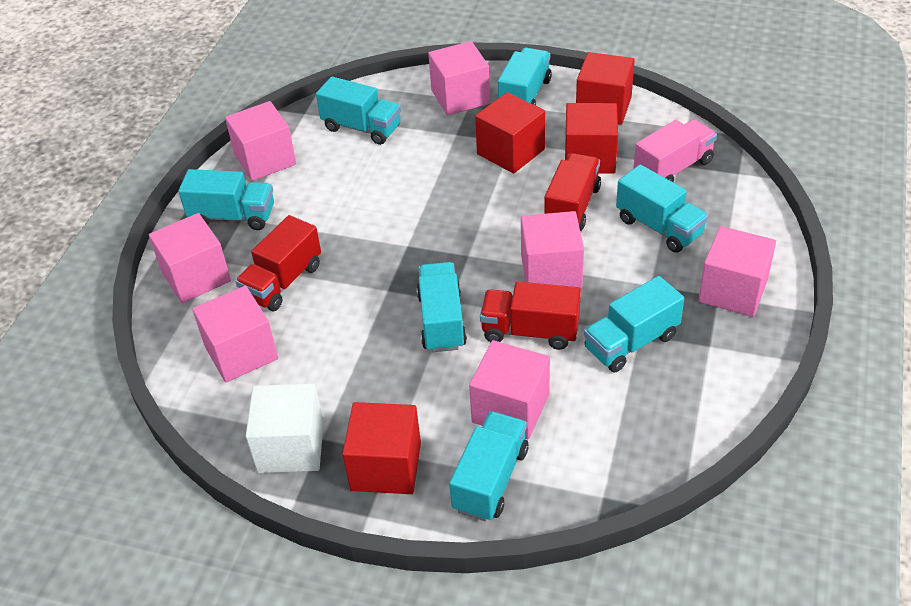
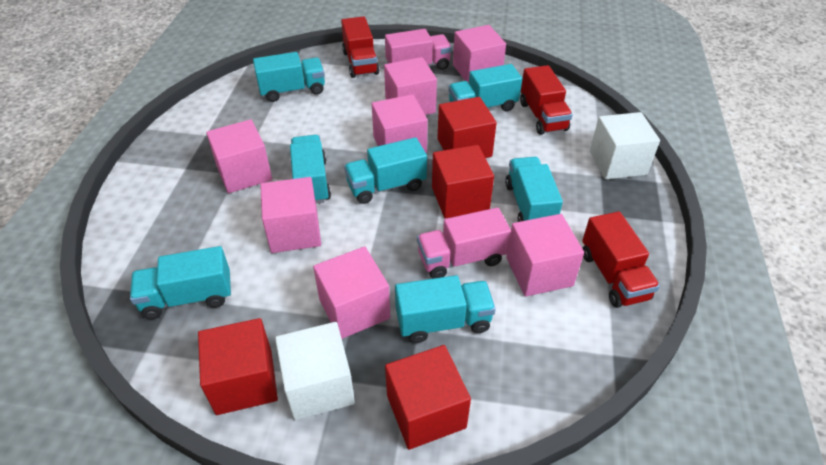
pink truck: 1 -> 2
white cube: 1 -> 2

